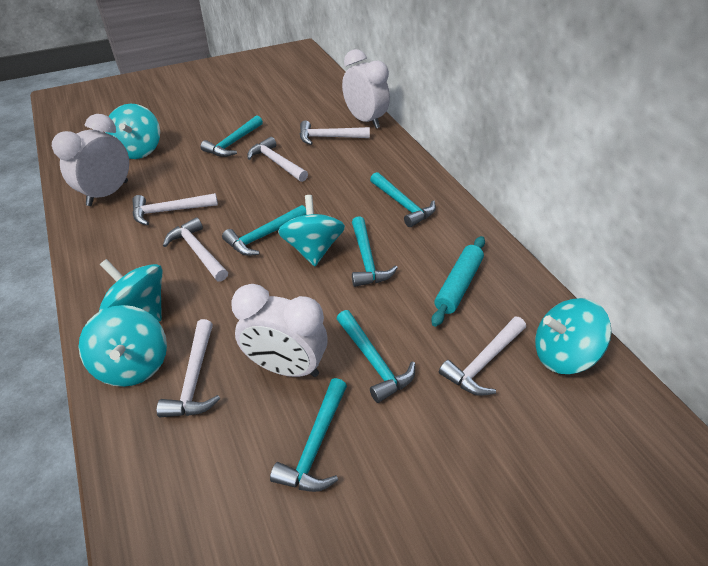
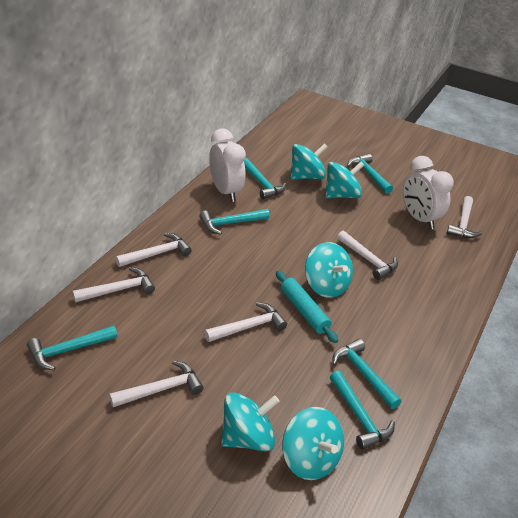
white clock: 3 -> 2

